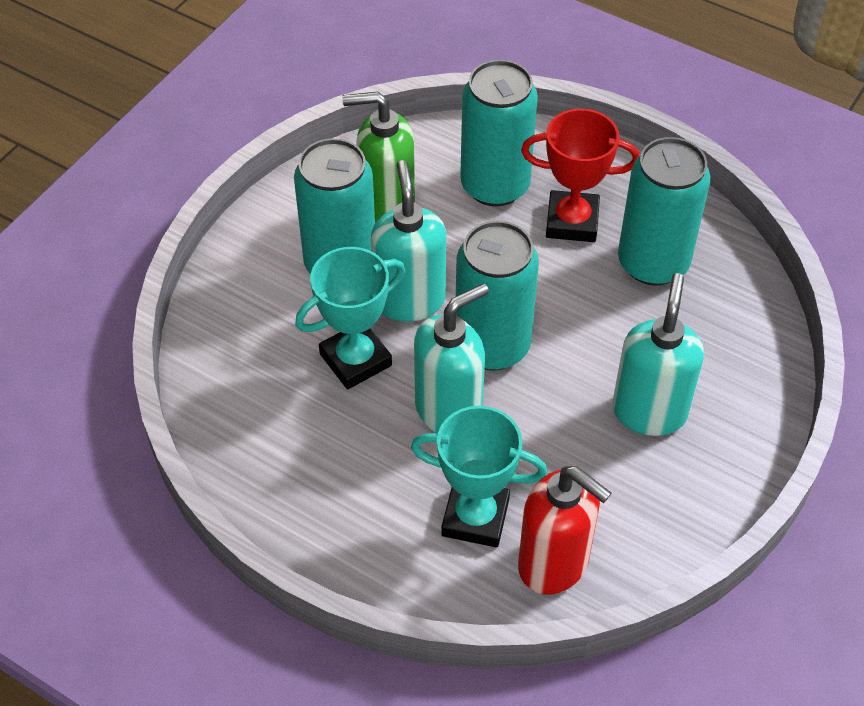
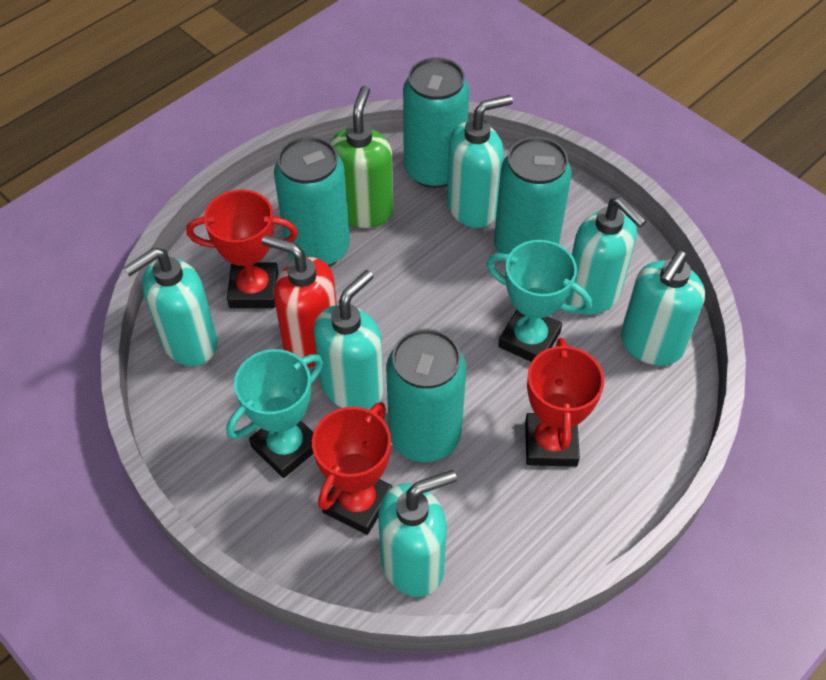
red trophy: 1 -> 3
turquoise soap dispenser: 3 -> 6

